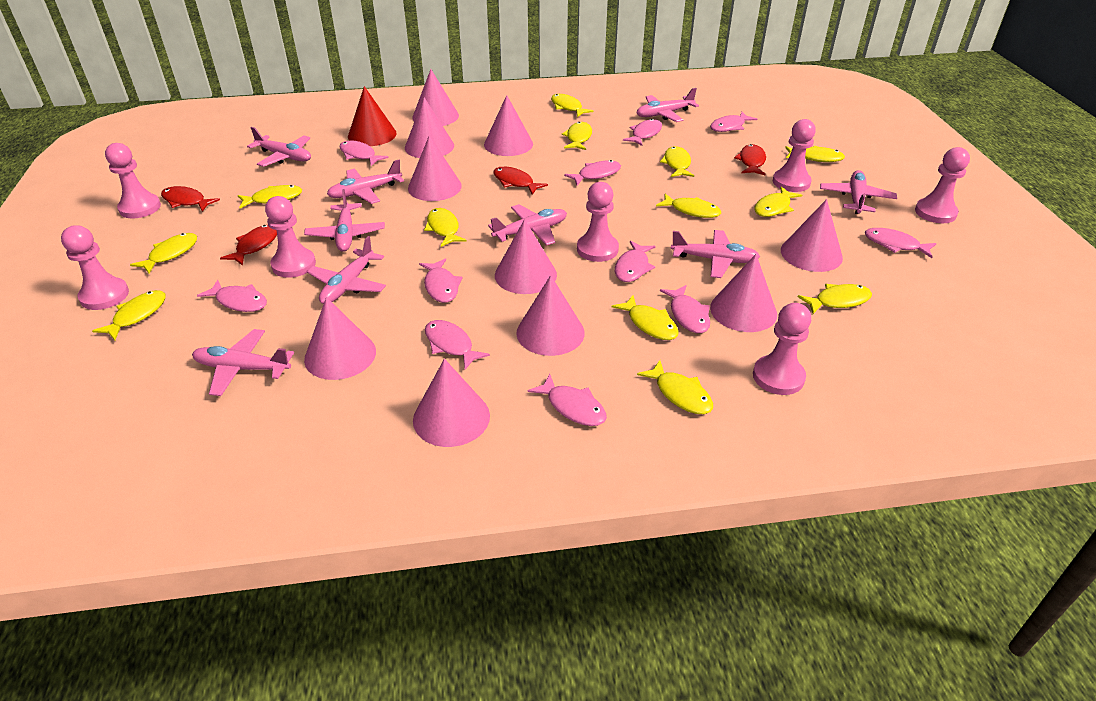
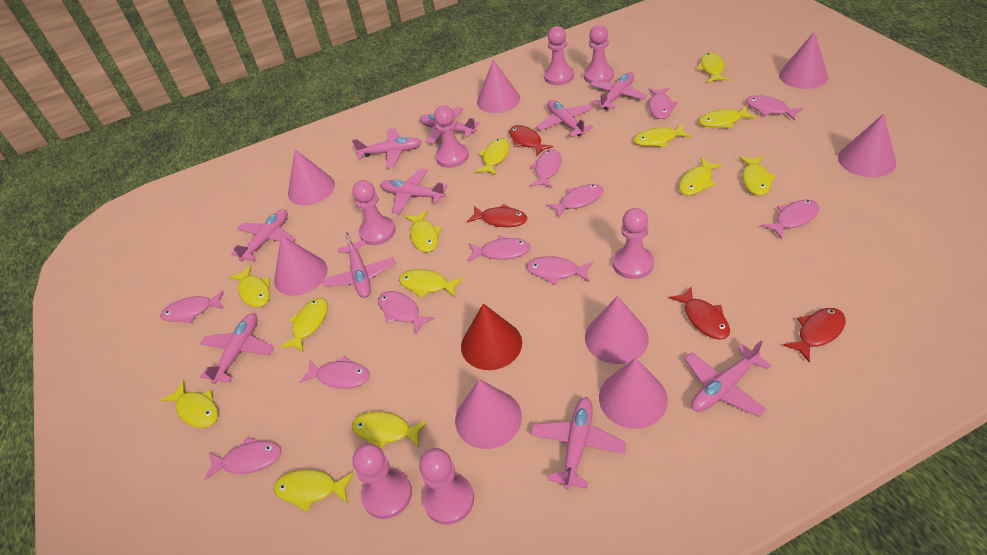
pink cone: 10 -> 8
pink plane: 9 -> 10

